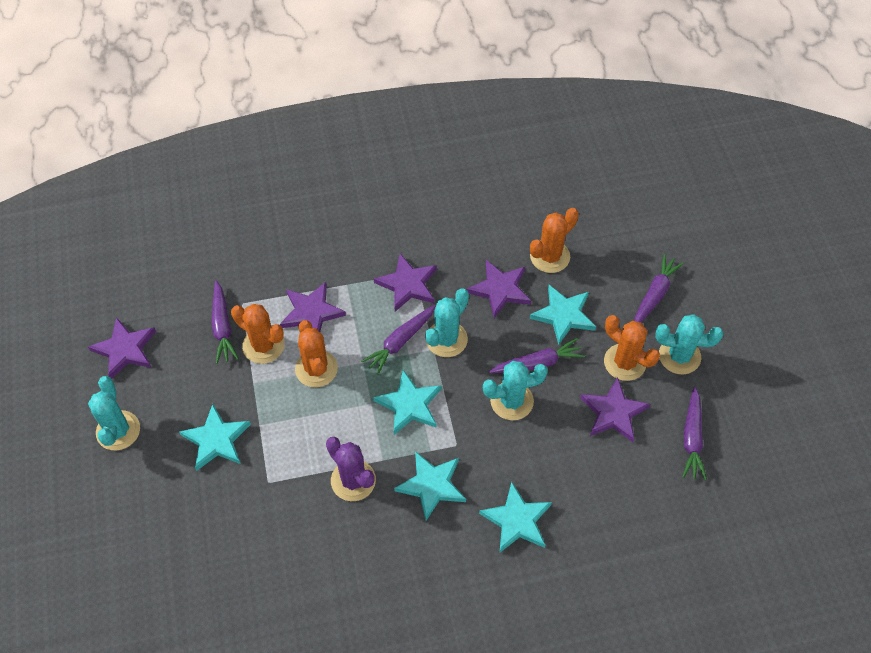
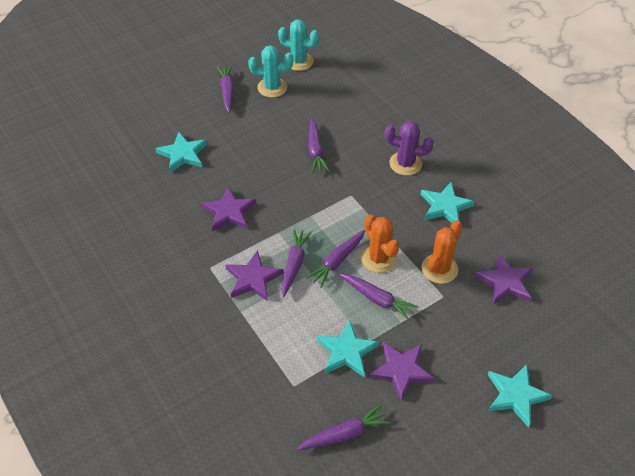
orange cactus: 4 -> 2
purple carrot: 5 -> 6
purple star: 5 -> 4
turquoise cactus: 4 -> 2
turquoise star: 5 -> 4

